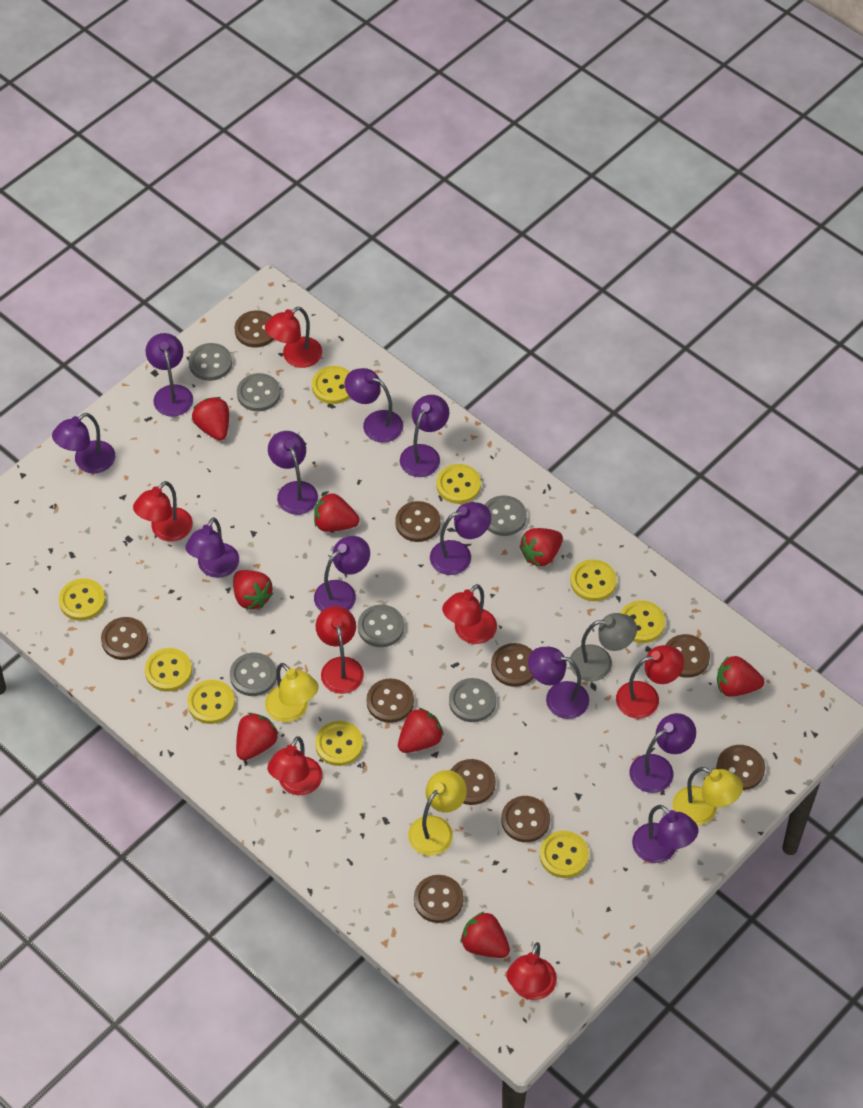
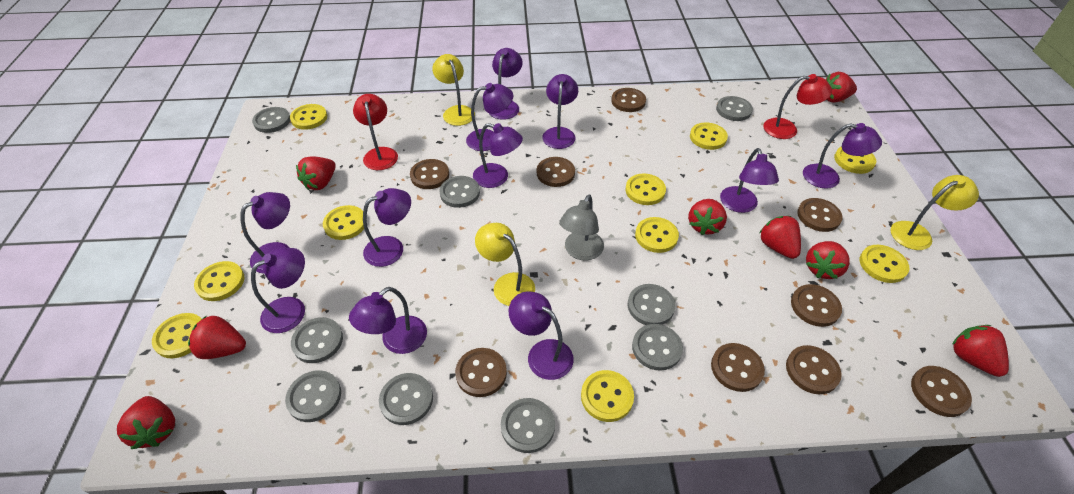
brown button: 10 -> 9
grey button: 6 -> 9
red lamp: 7 -> 2
yellow button: 9 -> 10

